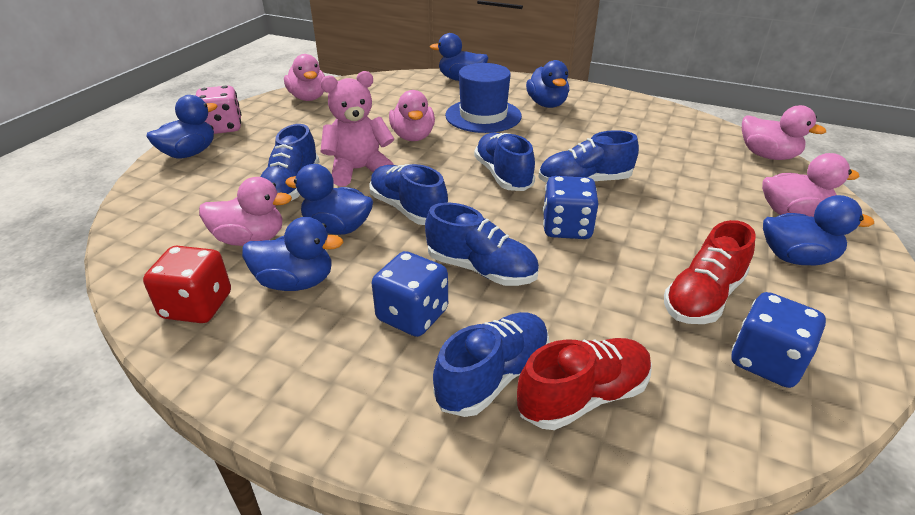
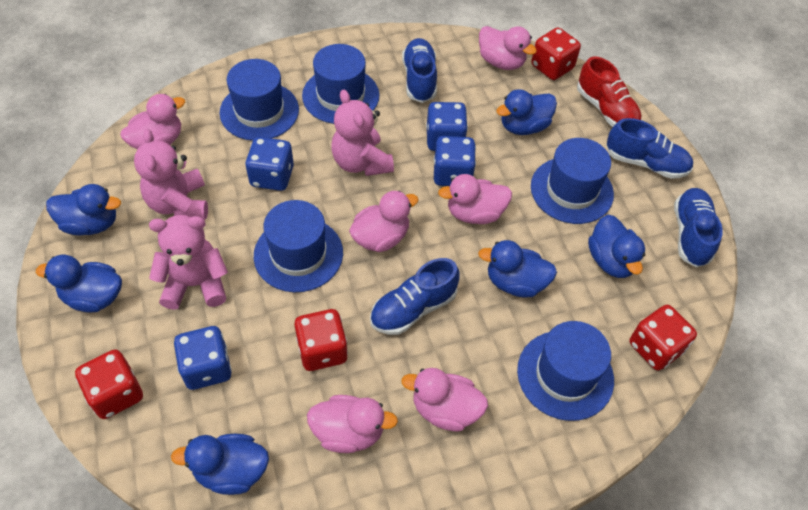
blue dice: 3 -> 4
blue hat: 1 -> 5
blue shoe: 6 -> 4
pink dice: 1 -> 0
pink duck: 5 -> 6
pink teddy bear: 1 -> 3
red dice: 1 -> 4
red shoe: 2 -> 1

